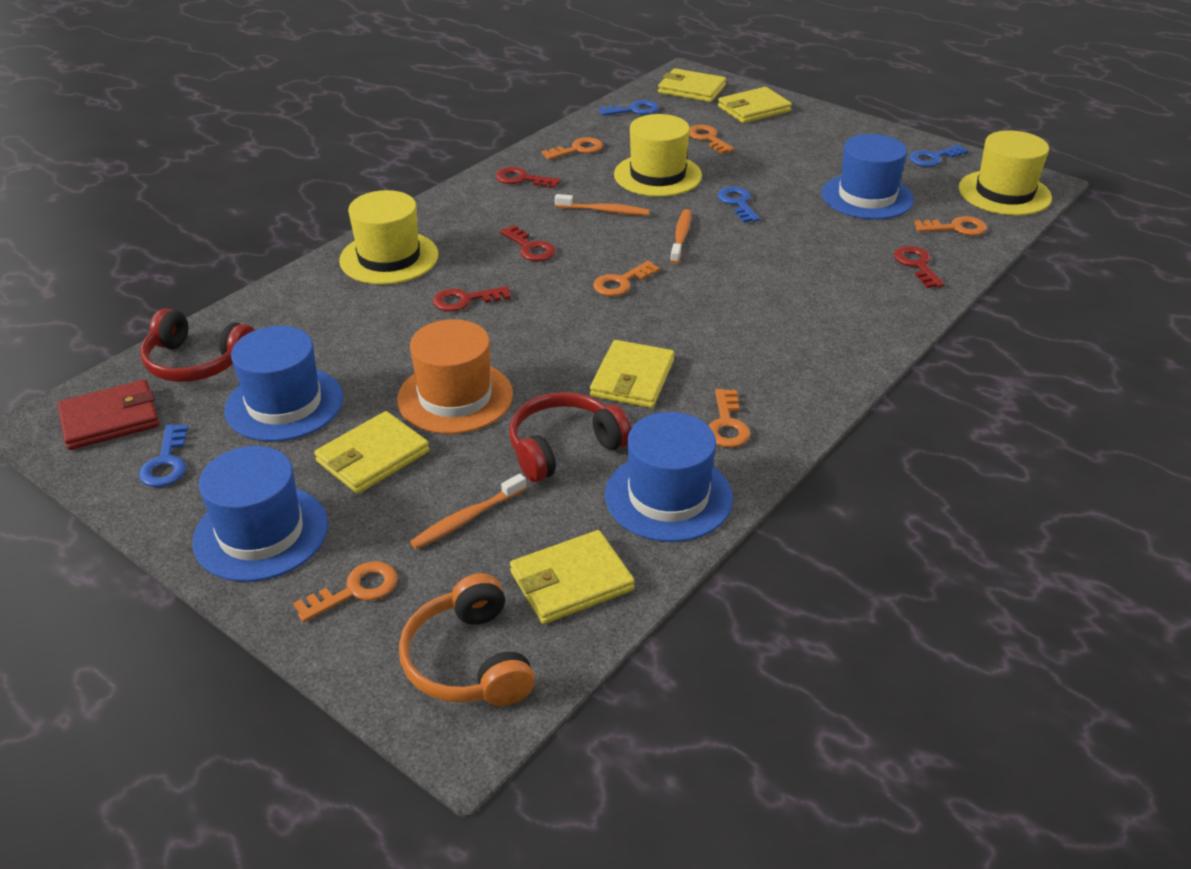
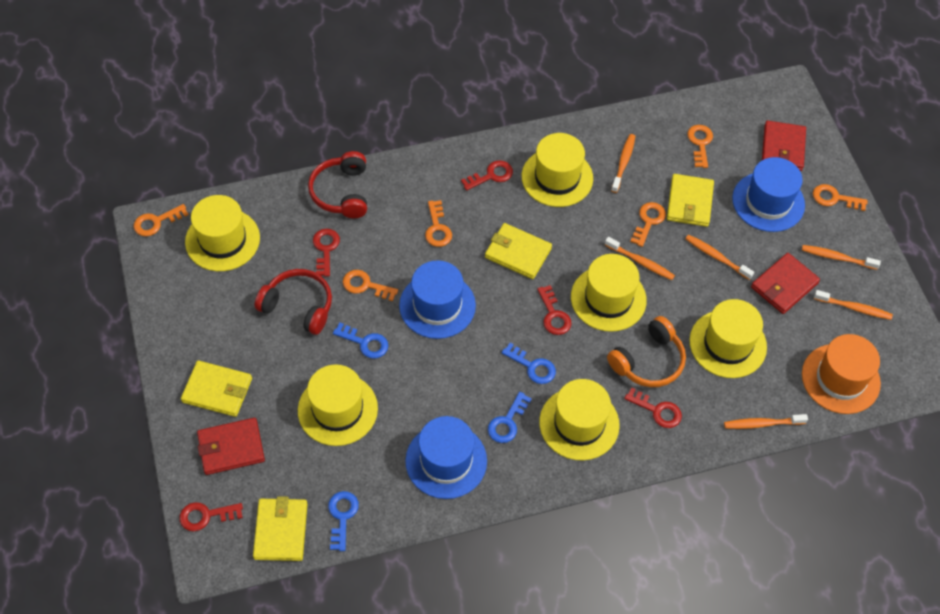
blue hat: 4 -> 3
orange toothbrush: 3 -> 6
red key: 4 -> 5
red wallet: 1 -> 3
yellow hat: 3 -> 6
yellow wallet: 5 -> 4

